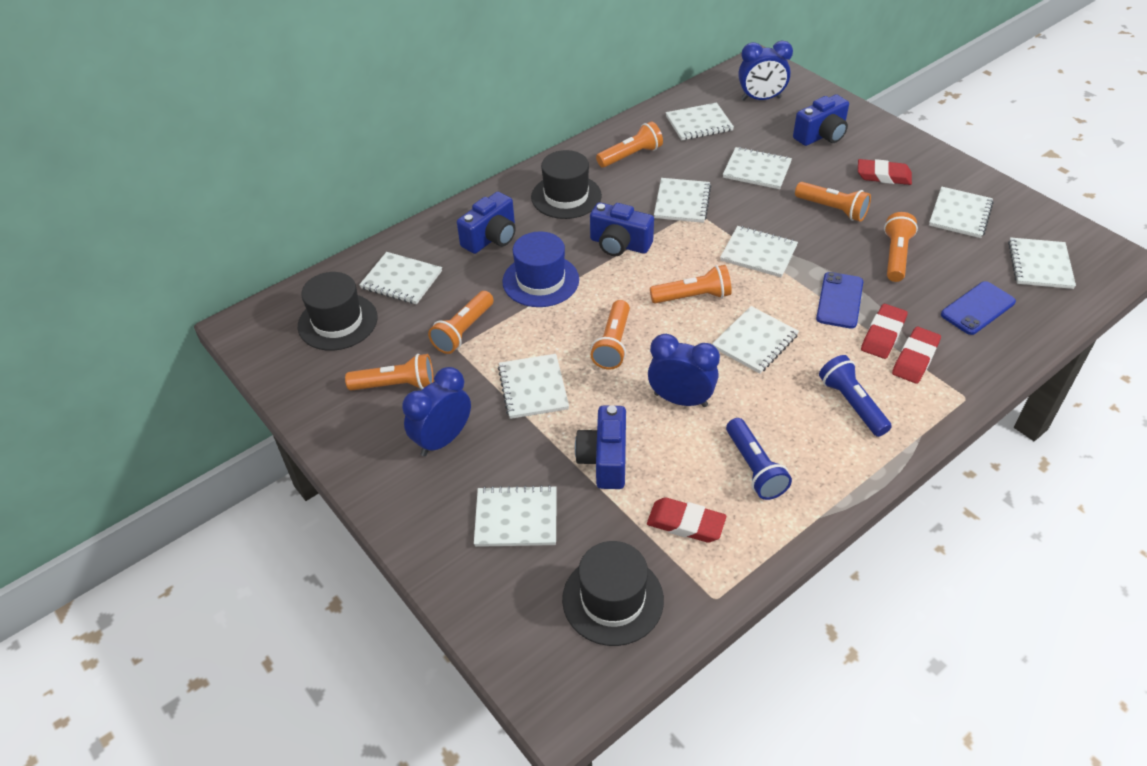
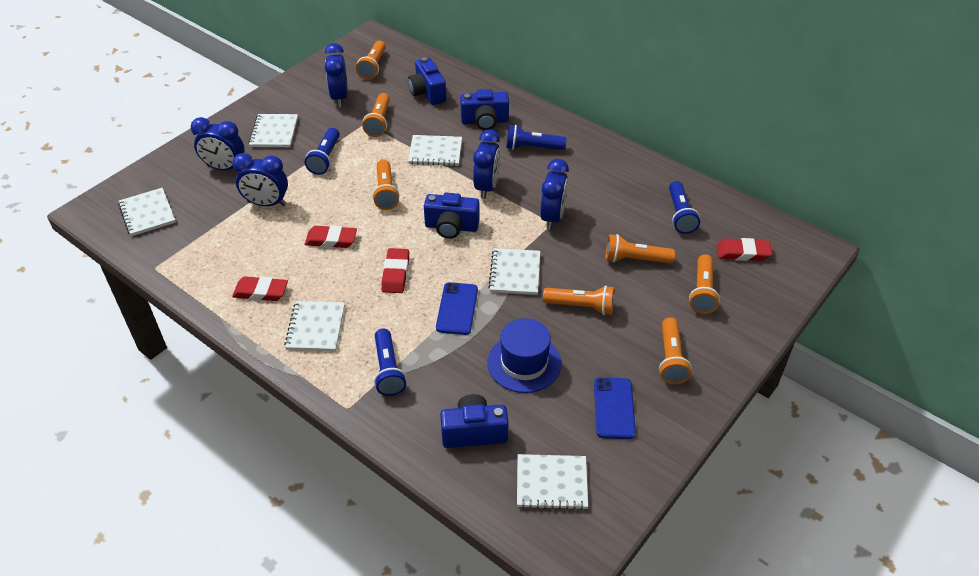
black hat: 3 -> 0
blue clock: 3 -> 5
blue flashlight: 2 -> 4
white notebook: 10 -> 6

